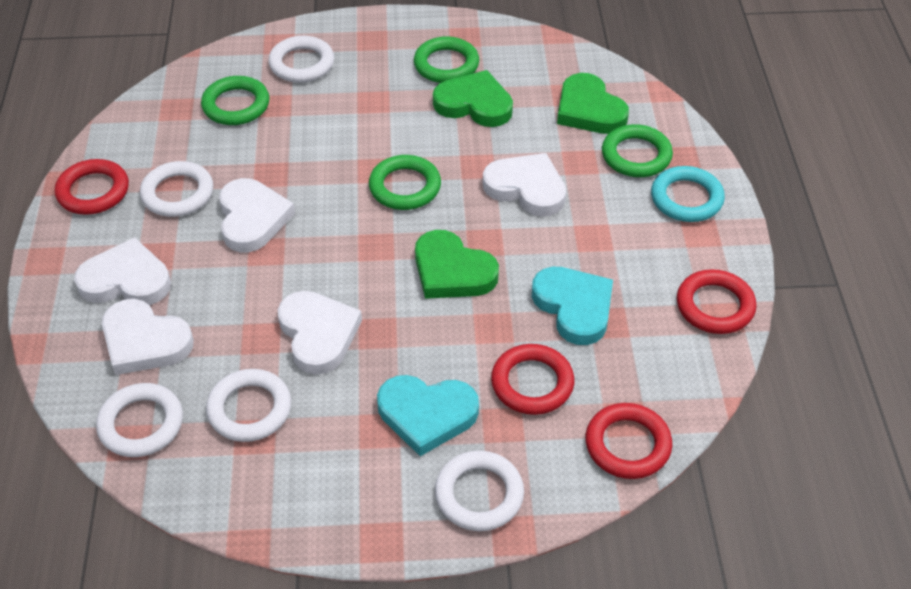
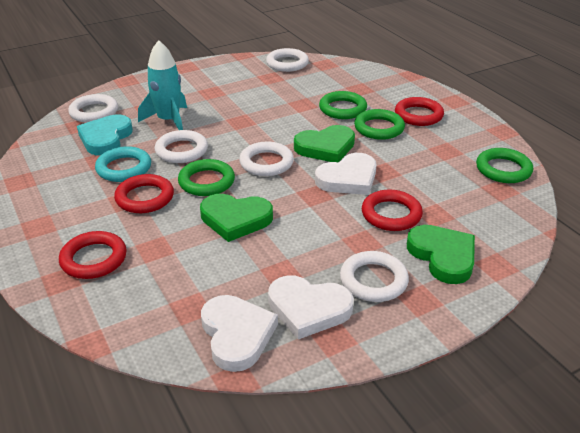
turquoise heart: 2 -> 1
turquoise rocket: 0 -> 1
white heart: 5 -> 3

